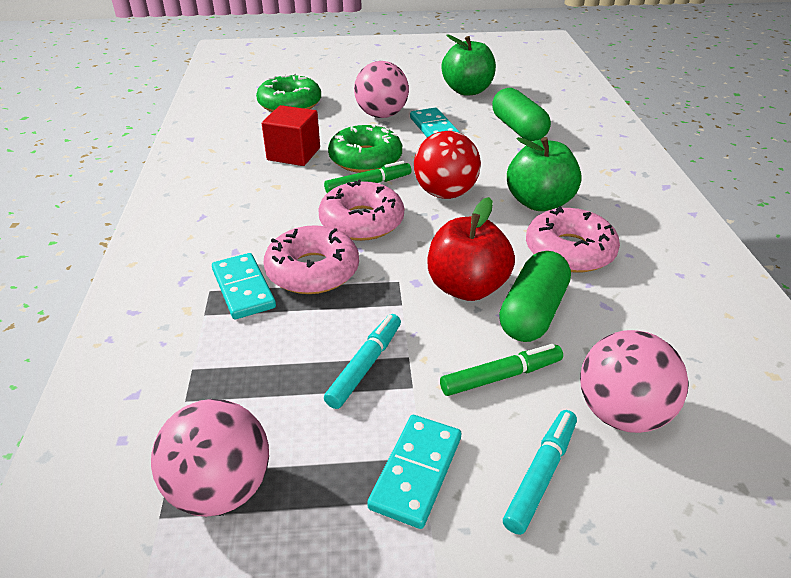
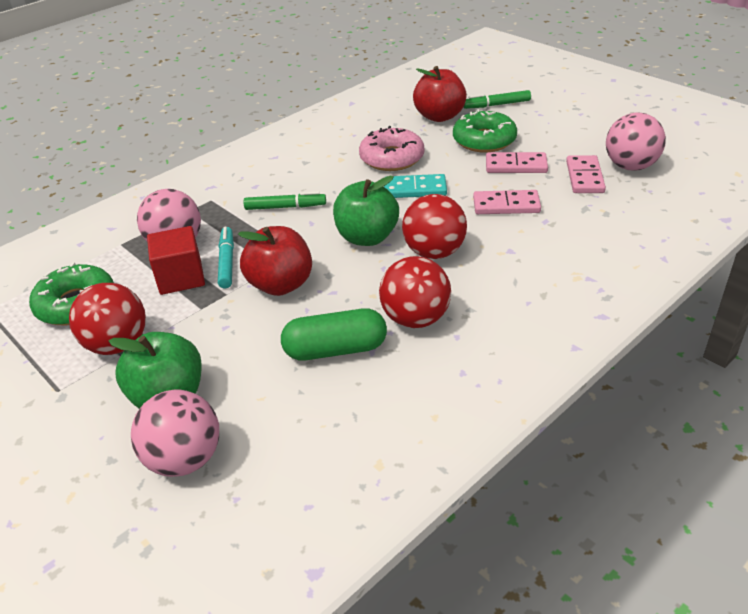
green capsule: 2 -> 1
pink domino: 0 -> 3
pink donut: 3 -> 1
red apple: 1 -> 2
red ball: 1 -> 3
turquoise domino: 3 -> 1
turquoise marker: 2 -> 1

